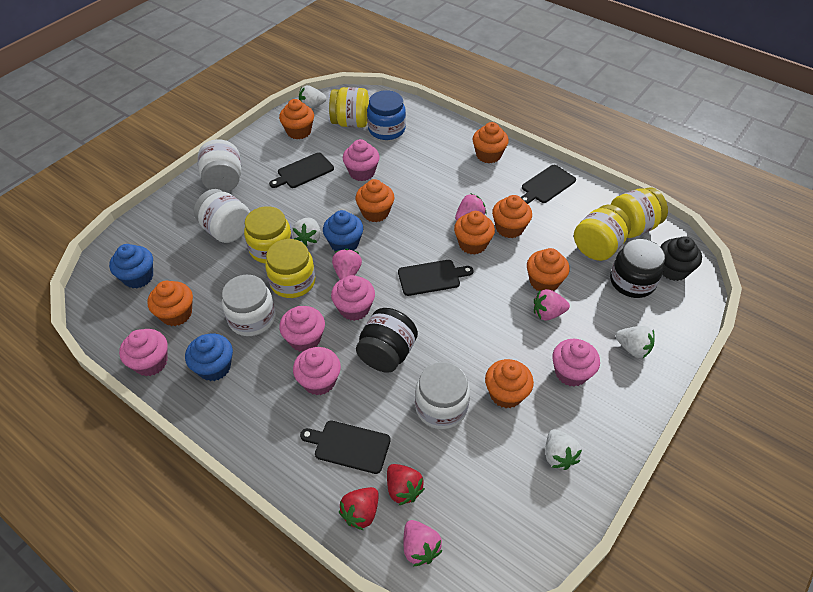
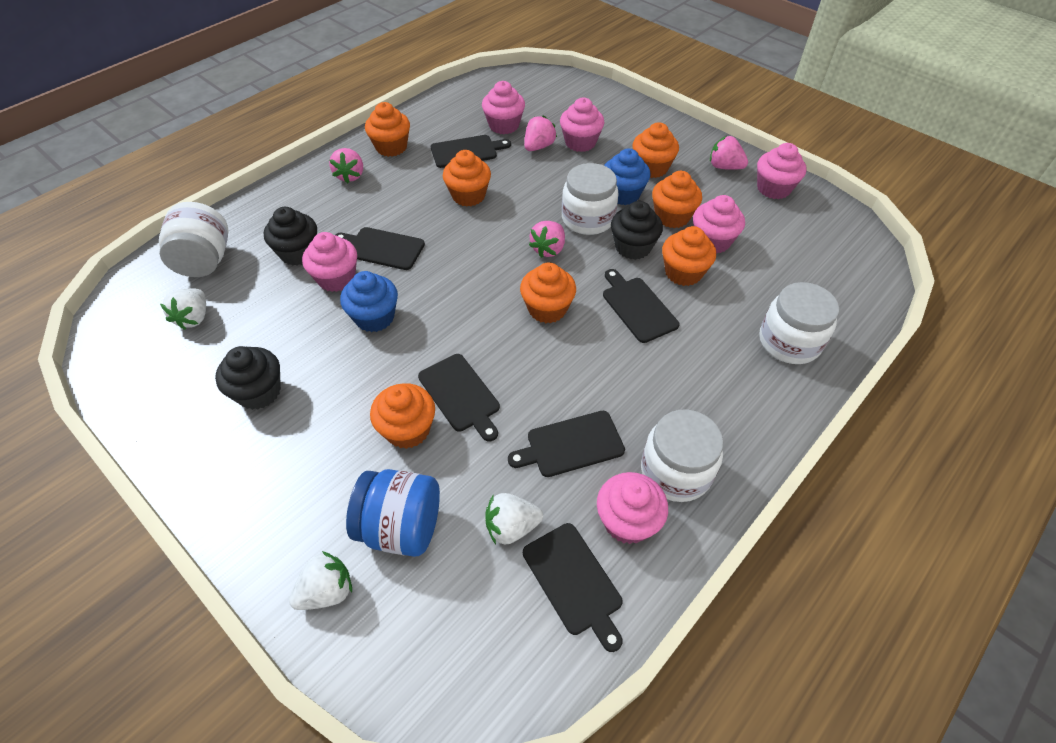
black cupcake: 1 -> 3
black cutting board: 4 -> 6
black jar: 2 -> 0
blue cupcake: 3 -> 2
orange cupcake: 8 -> 7
red strawberry: 2 -> 0
white strawberry: 4 -> 3
yellow jar: 5 -> 0

